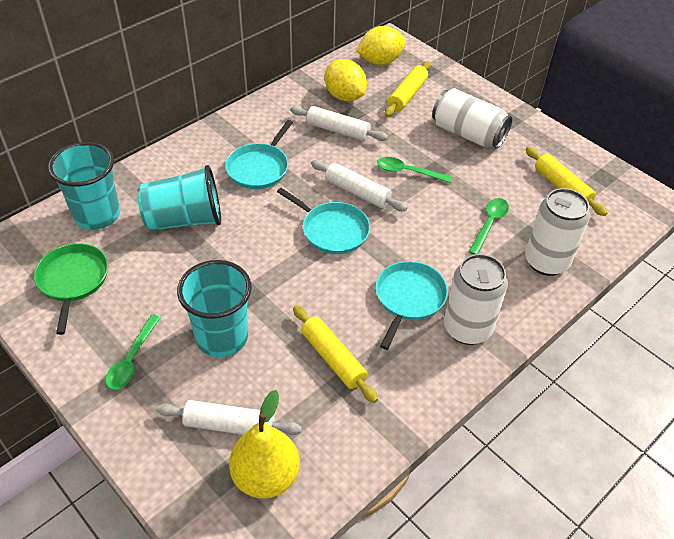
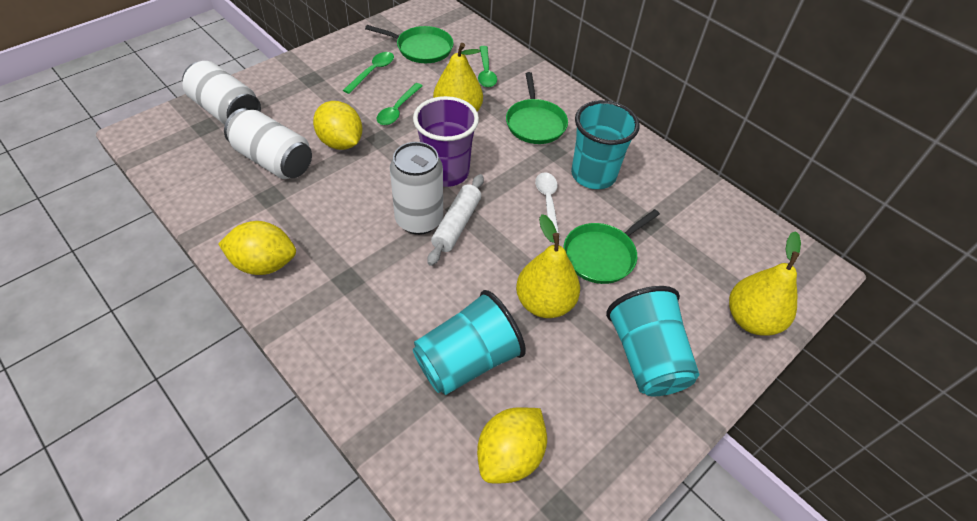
green pan: 1 -> 3
purple cup: 0 -> 1
turquoise pan: 3 -> 0
white rolling pin: 3 -> 1
white spoon: 0 -> 1
yellow lemon: 2 -> 3
yellow pear: 1 -> 3
yellow rolling pin: 3 -> 0

